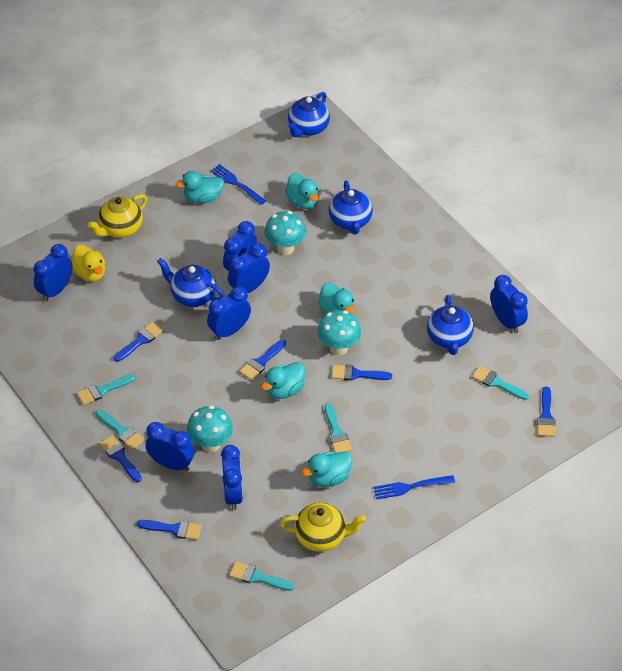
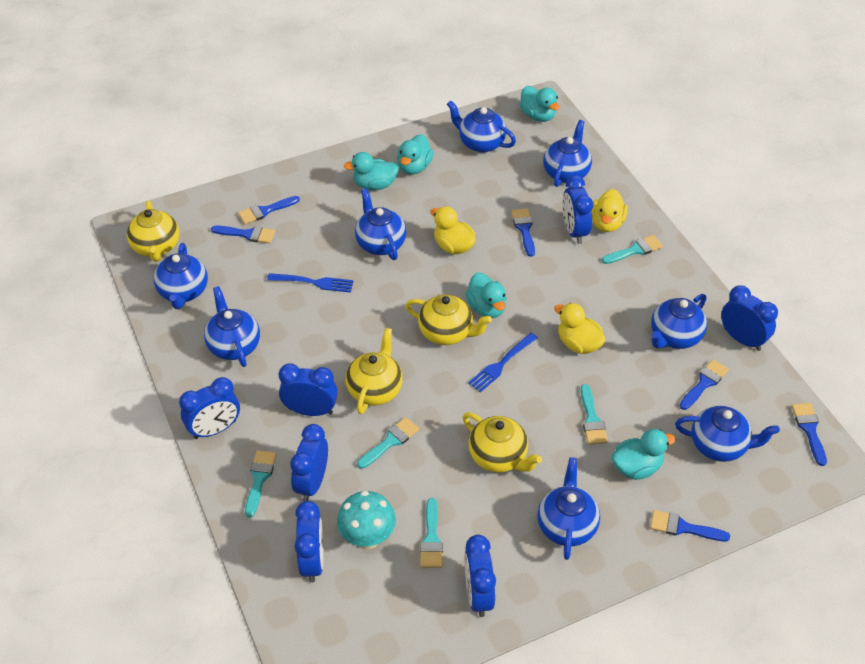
blue teapot: 4 -> 8
turquoise mushroom: 3 -> 1
yellow duck: 1 -> 3
yellow teapot: 2 -> 4

